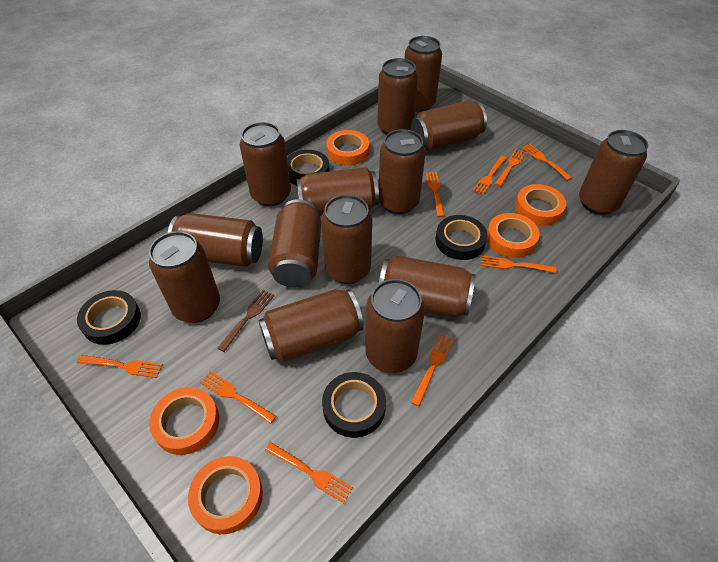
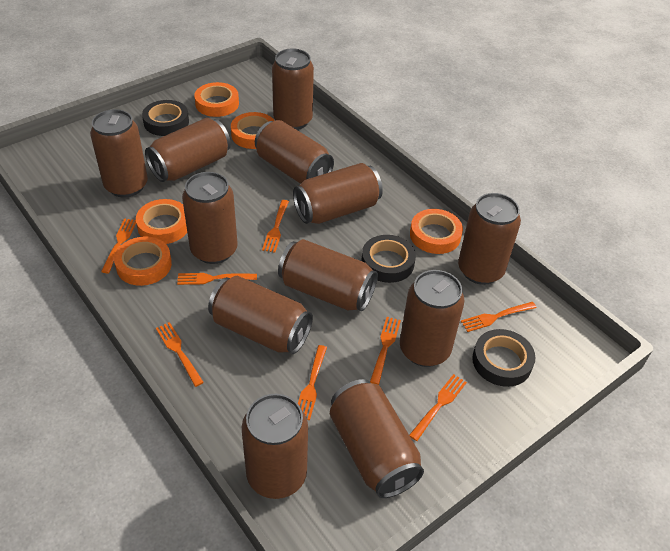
black tape: 4 -> 3
brown can: 14 -> 12
brown fork: 1 -> 0
orange fork: 9 -> 8

